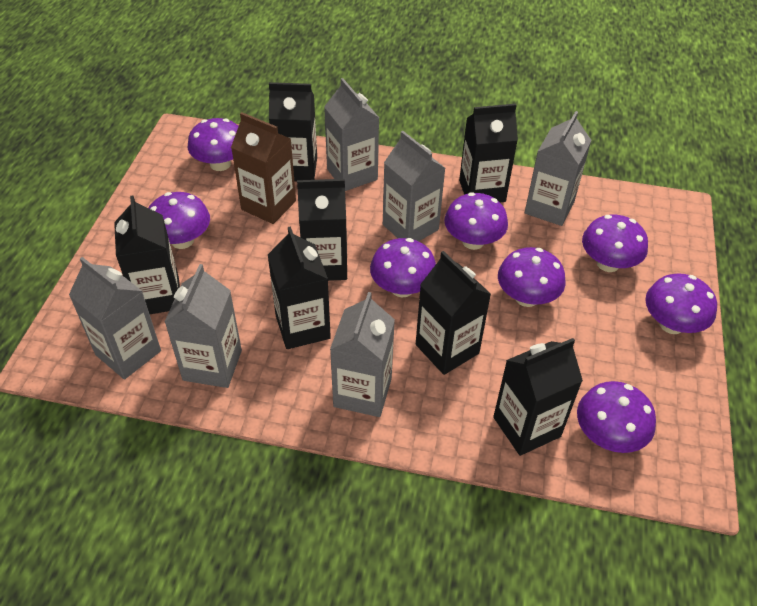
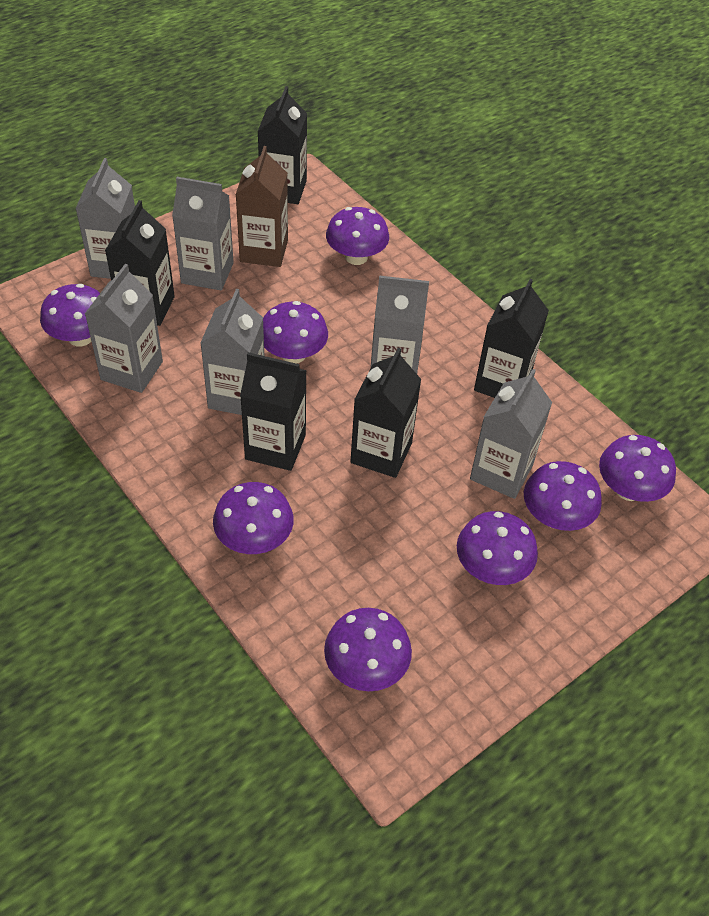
black carton: 7 -> 5

